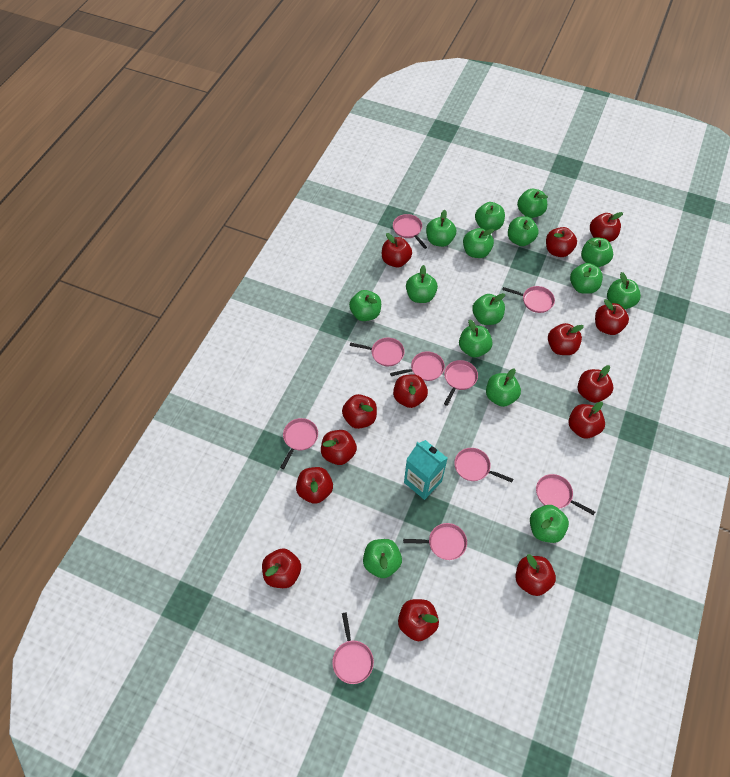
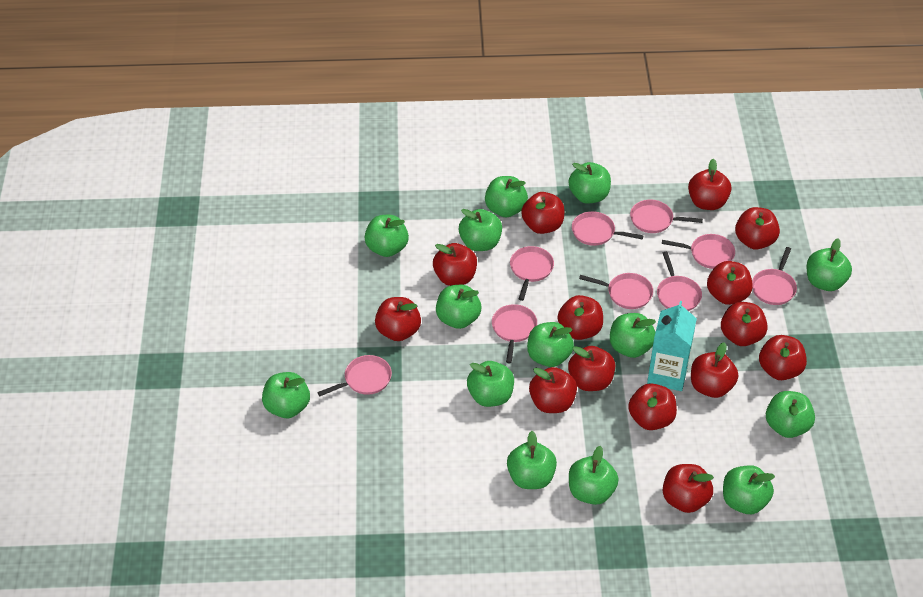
green apple: 15 -> 14
pink pan: 10 -> 9

